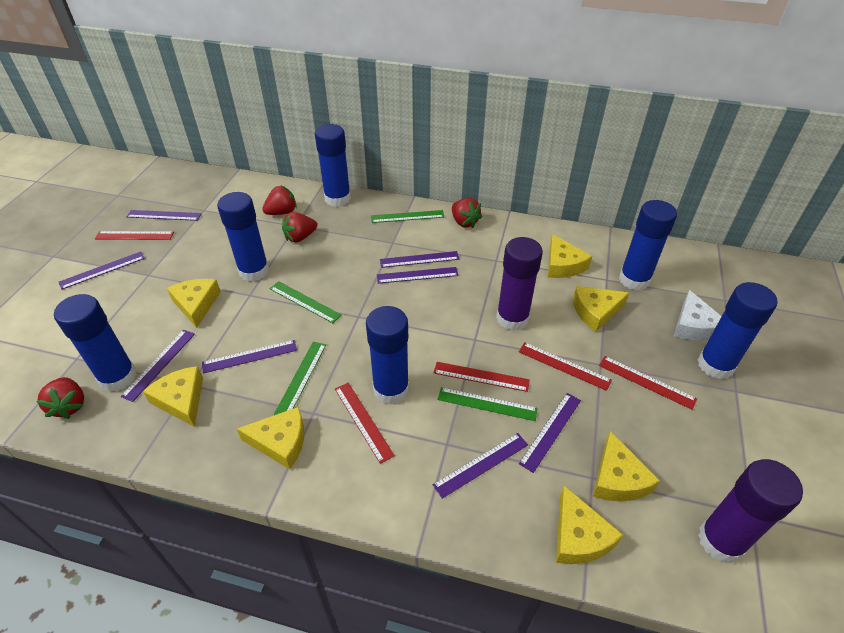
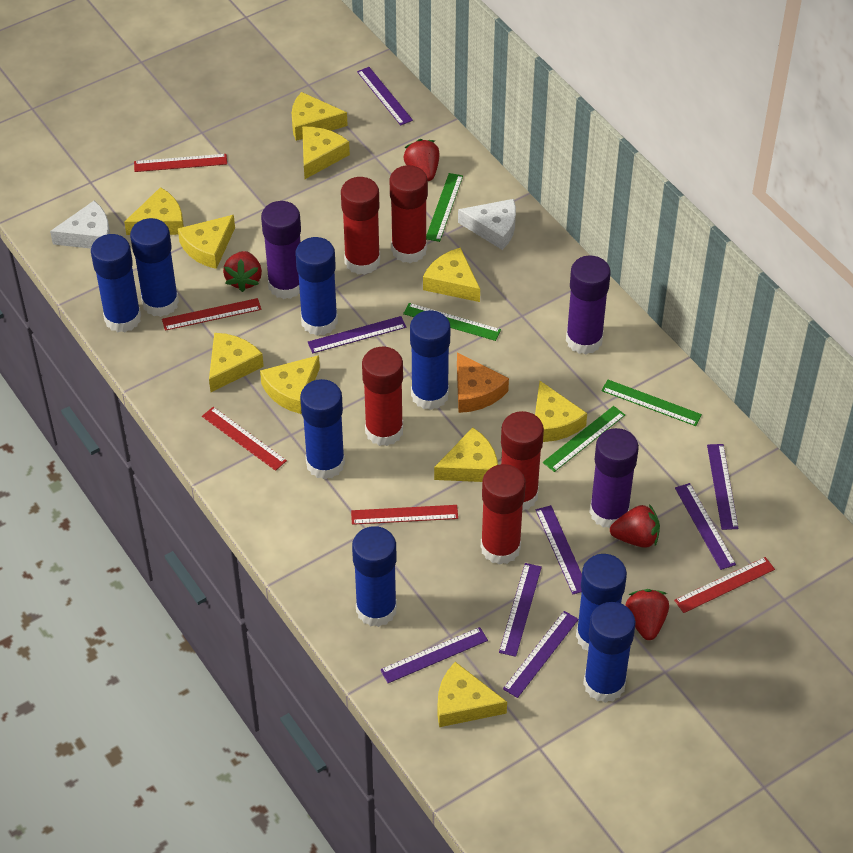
blue glue stick: 6 -> 8
orange cheese: 0 -> 1
purple glue stick: 2 -> 3
red glue stick: 0 -> 5
white cheese: 1 -> 2
yellow cheese: 7 -> 10

